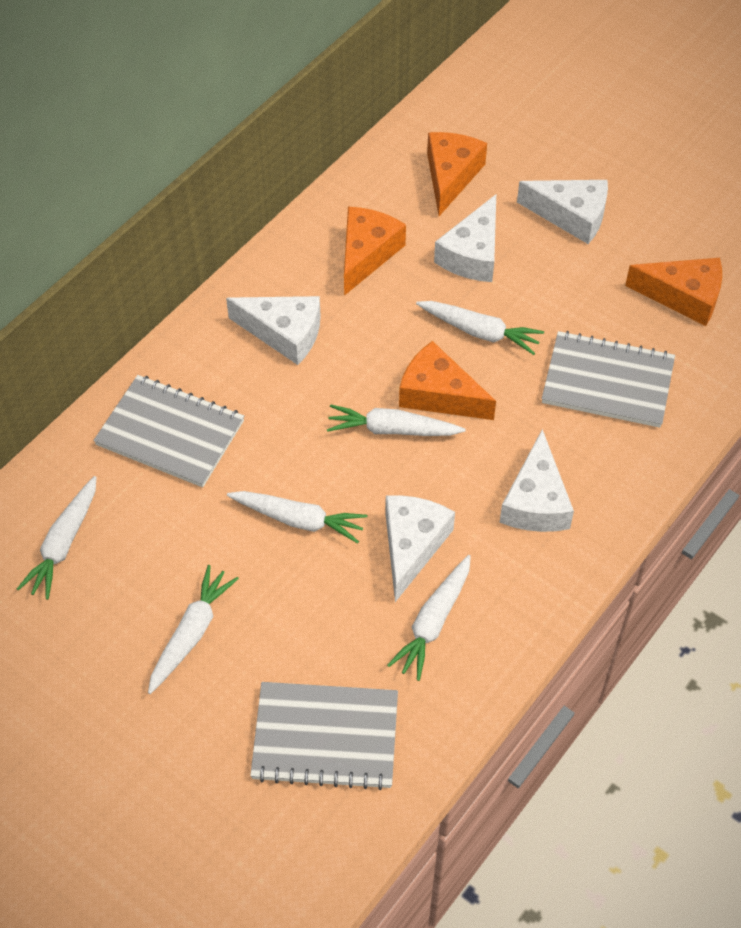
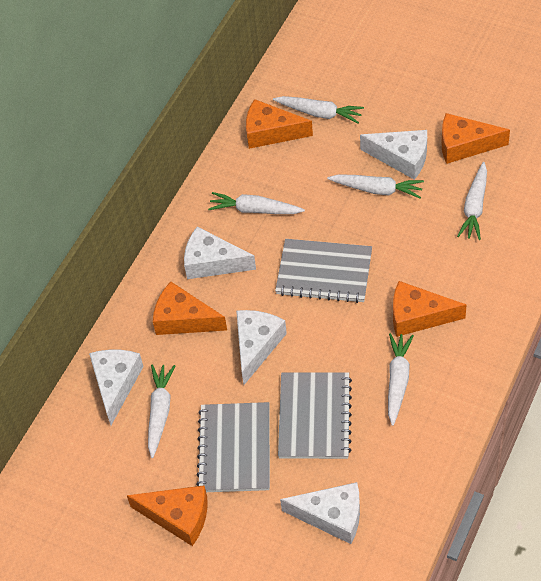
orange cheese: 4 -> 5

